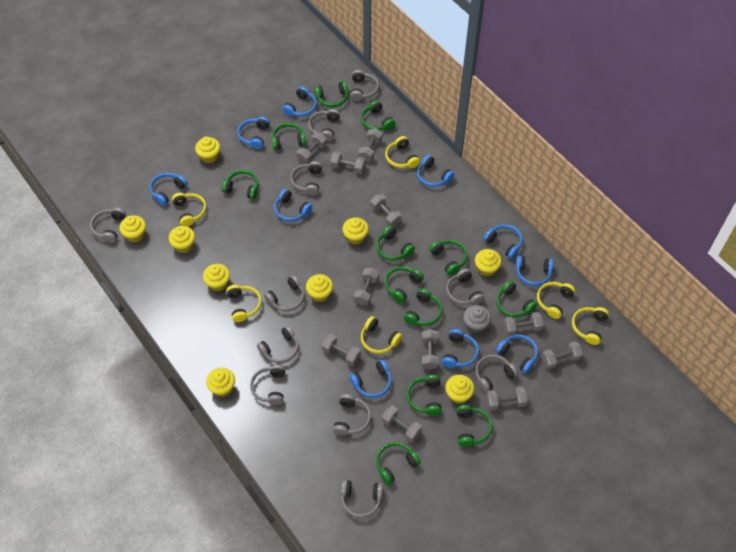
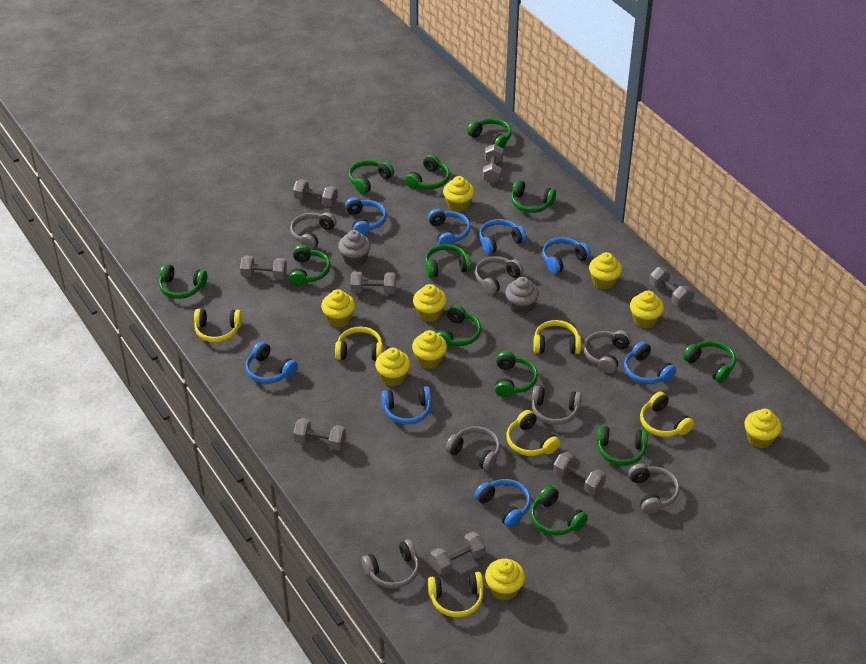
blue headphones: 10 -> 8
grey cupcake: 1 -> 2
grey dumbbell: 11 -> 8
grey headphones: 11 -> 7

